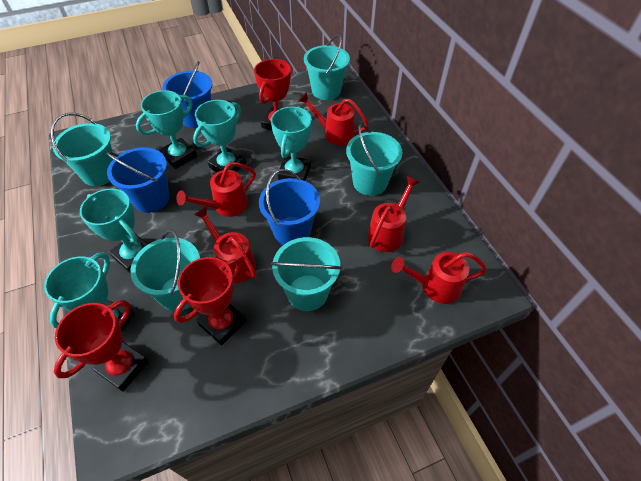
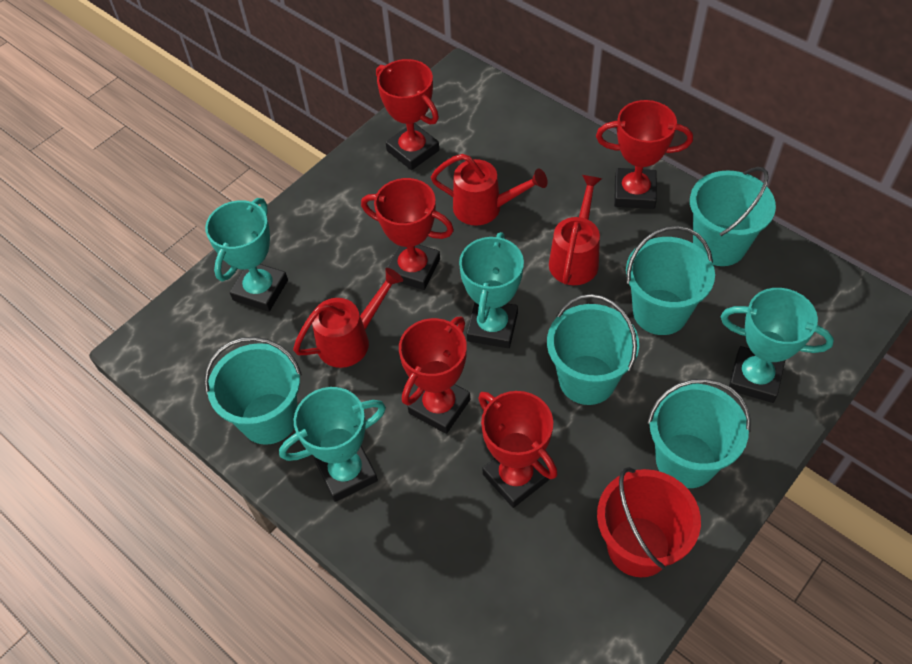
blue bucket: 3 -> 0
red bucket: 0 -> 1
red trophy: 3 -> 5
red watering can: 5 -> 3
turquoise trophy: 5 -> 4

